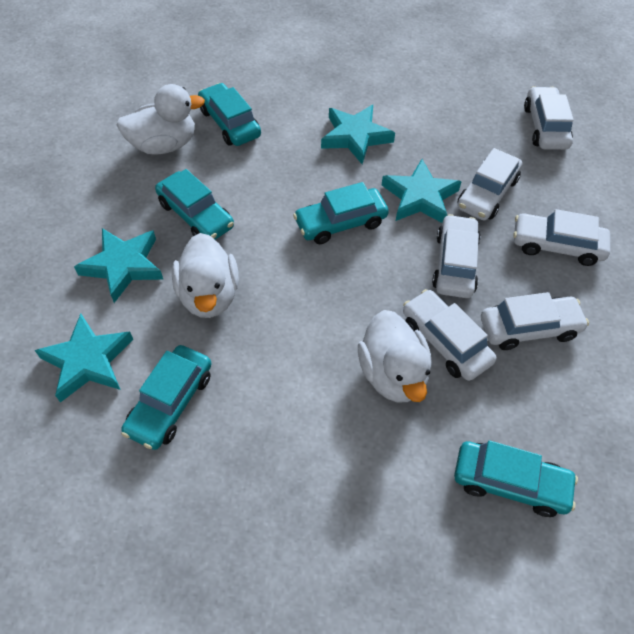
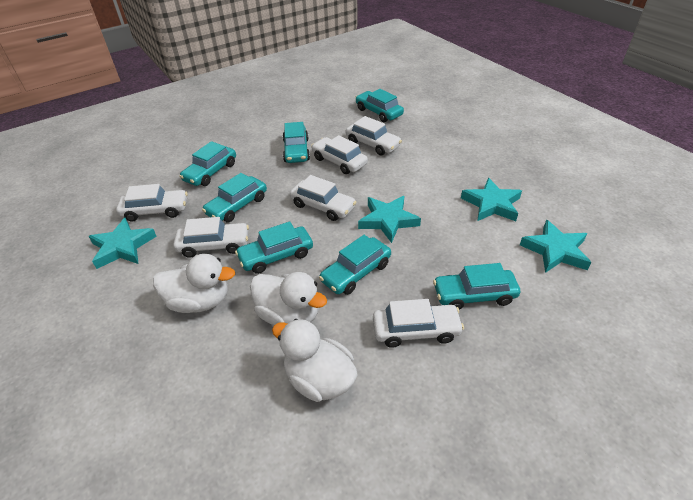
turquoise car: 5 -> 7

